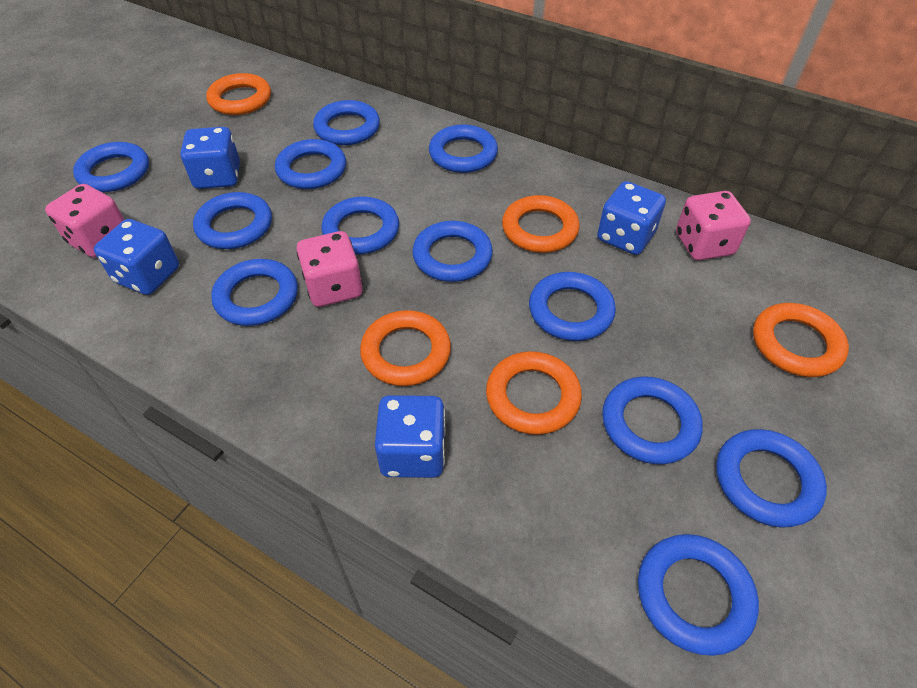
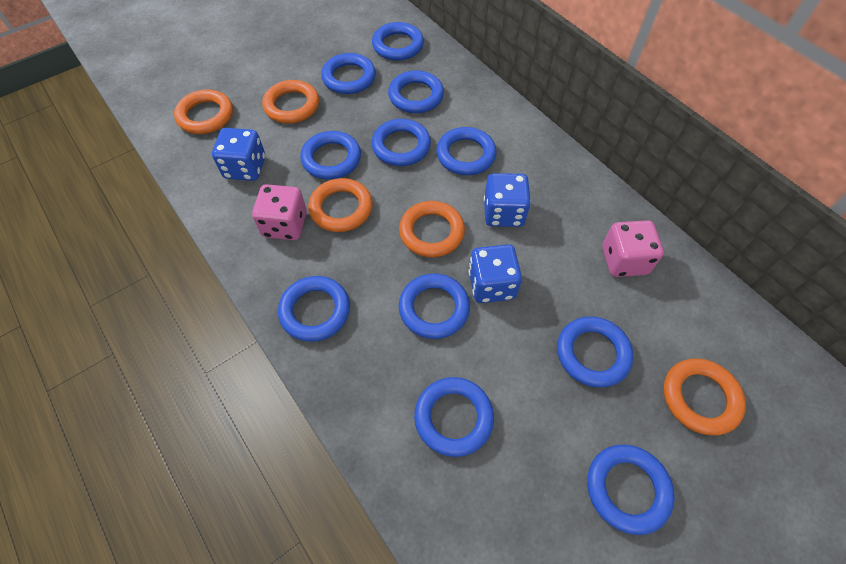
blue dice: 4 -> 3
blue ring: 12 -> 11
pink dice: 3 -> 2

